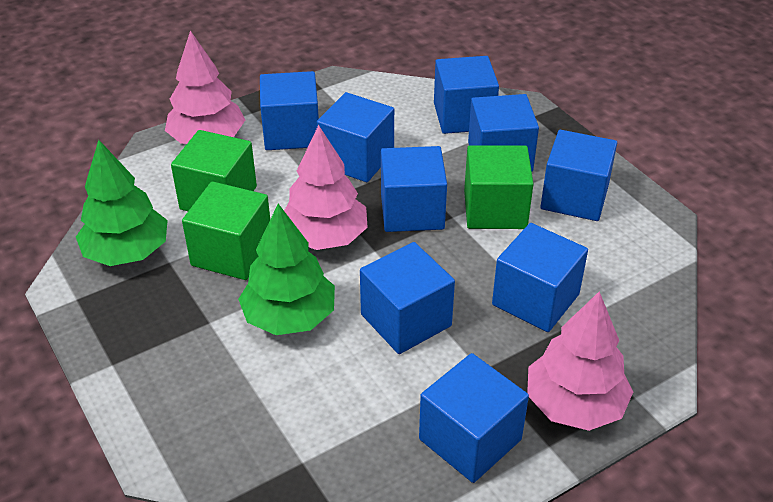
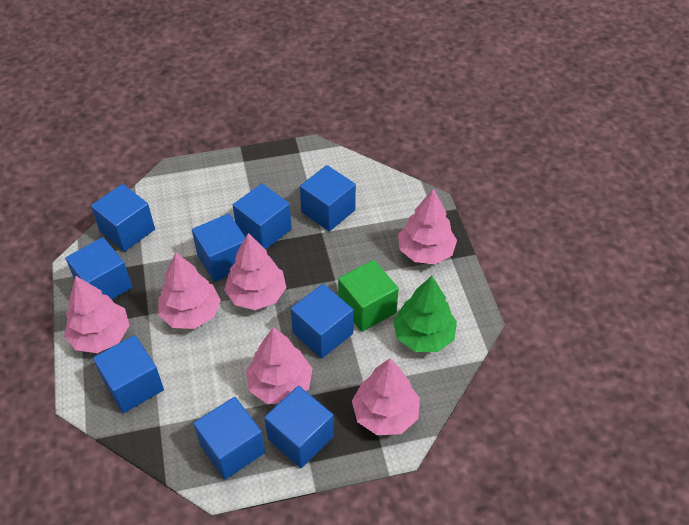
green cube: 3 -> 1
green tree: 2 -> 1
pink tree: 3 -> 6

